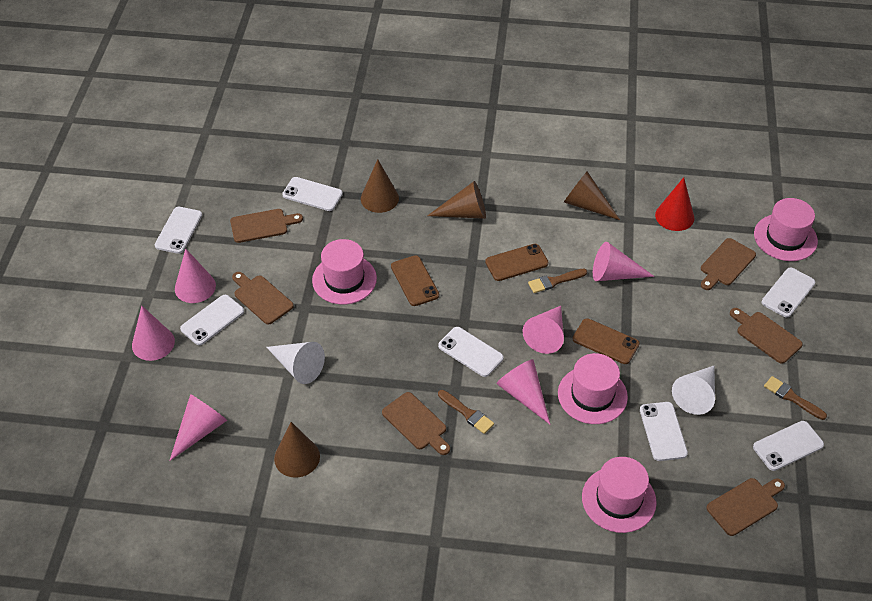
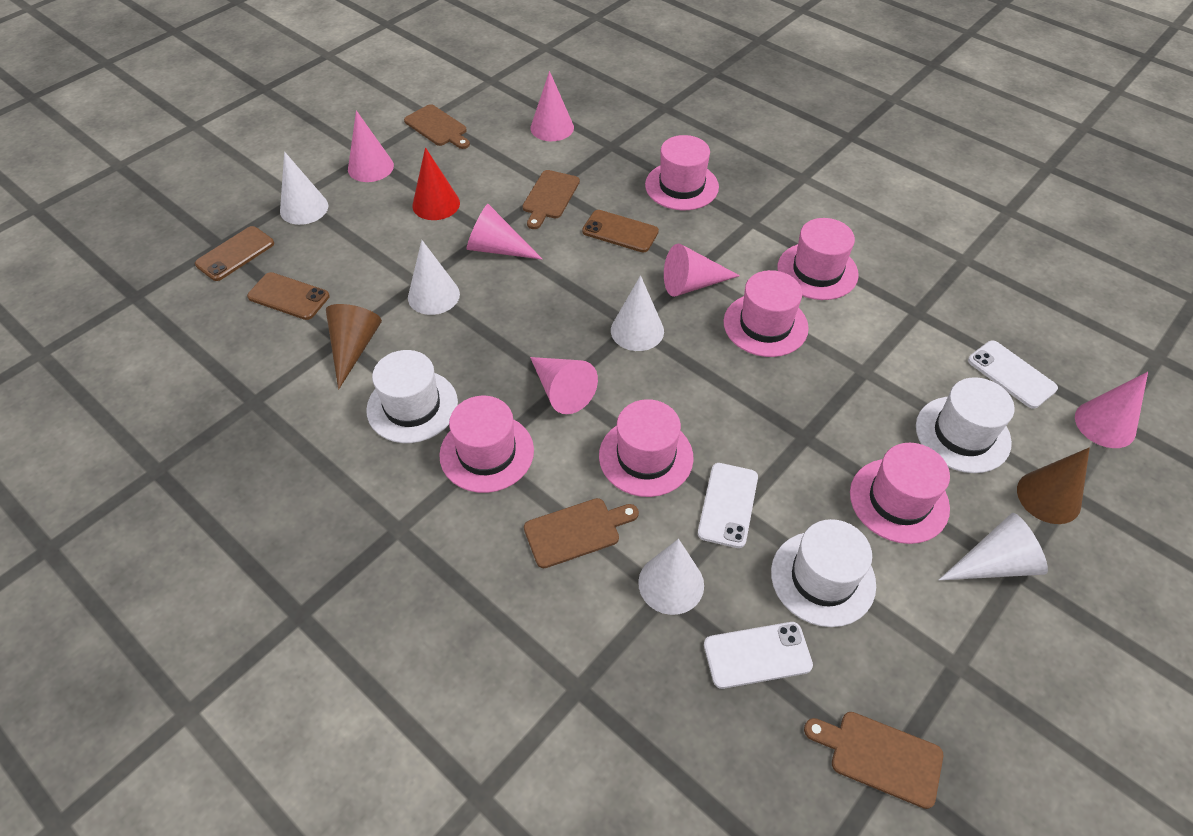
brown brush: 3 -> 0
brown cone: 4 -> 2
brown cutting board: 6 -> 4
pink hat: 4 -> 6
white cone: 2 -> 5
white hat: 0 -> 3
white phone: 7 -> 3

